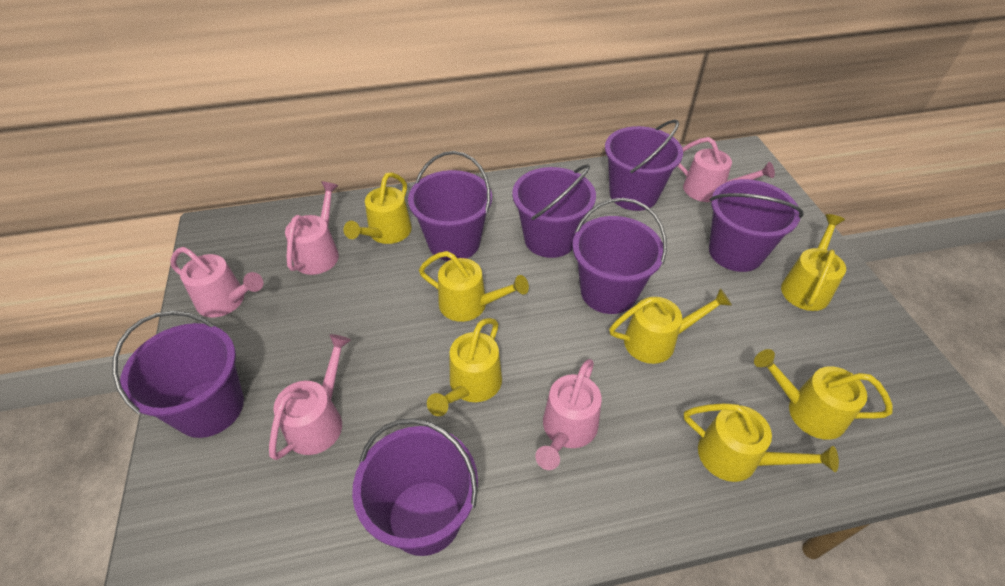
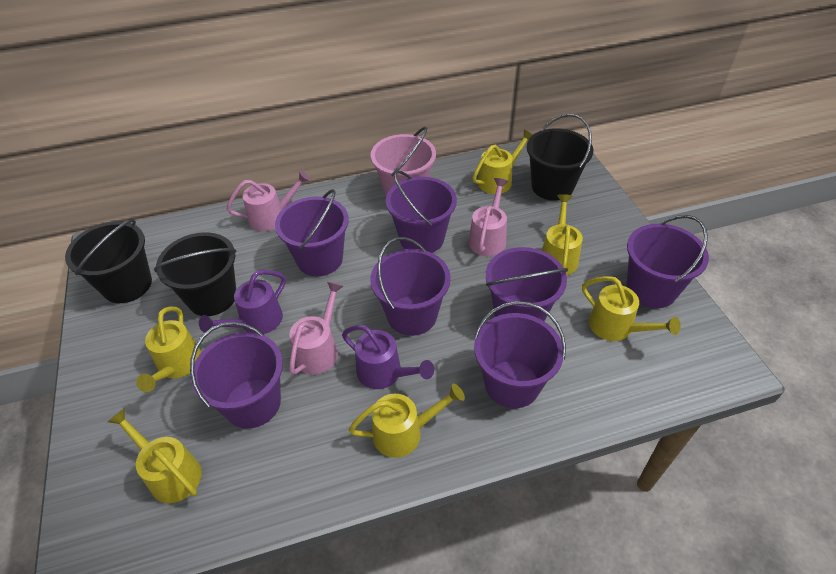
black bucket: 0 -> 3
pink bucket: 0 -> 1
pink watering can: 5 -> 3
purple watering can: 0 -> 2
yellow watering can: 7 -> 6

